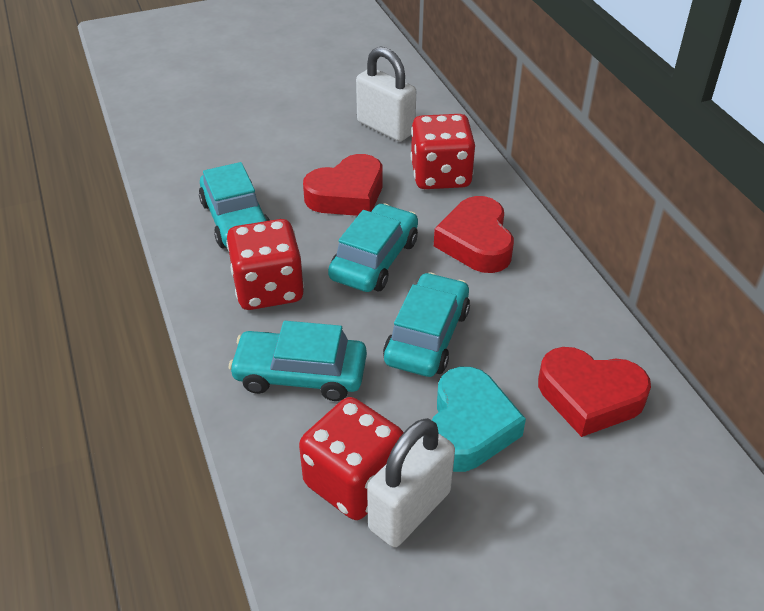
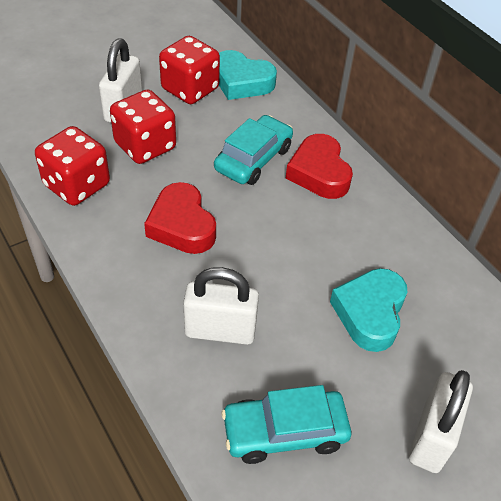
red heart: 3 -> 2
turquoise car: 4 -> 2
turquoise heart: 1 -> 2
white padlock: 2 -> 3

